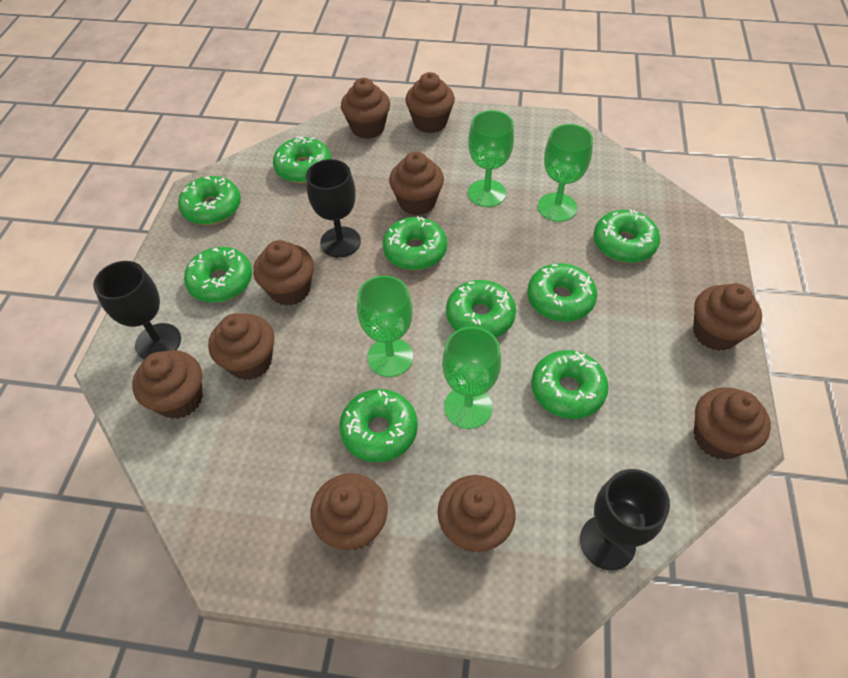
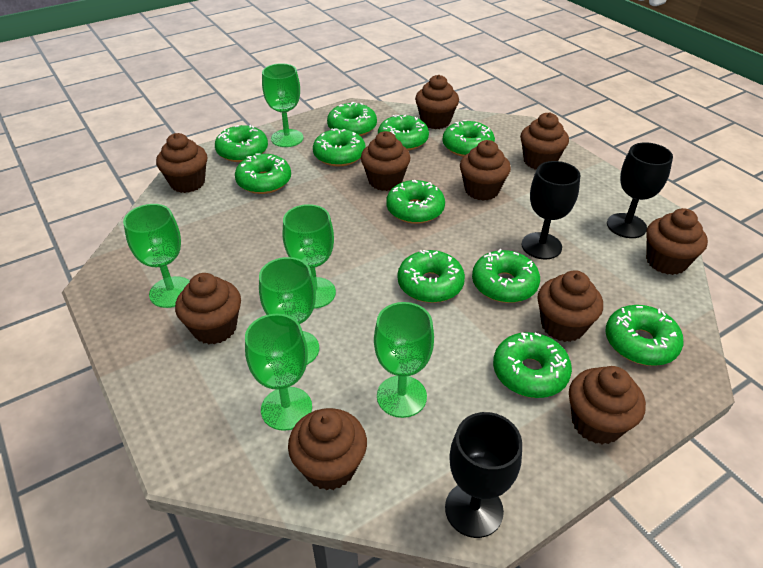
green donut: 9 -> 11
green goblet: 4 -> 6

